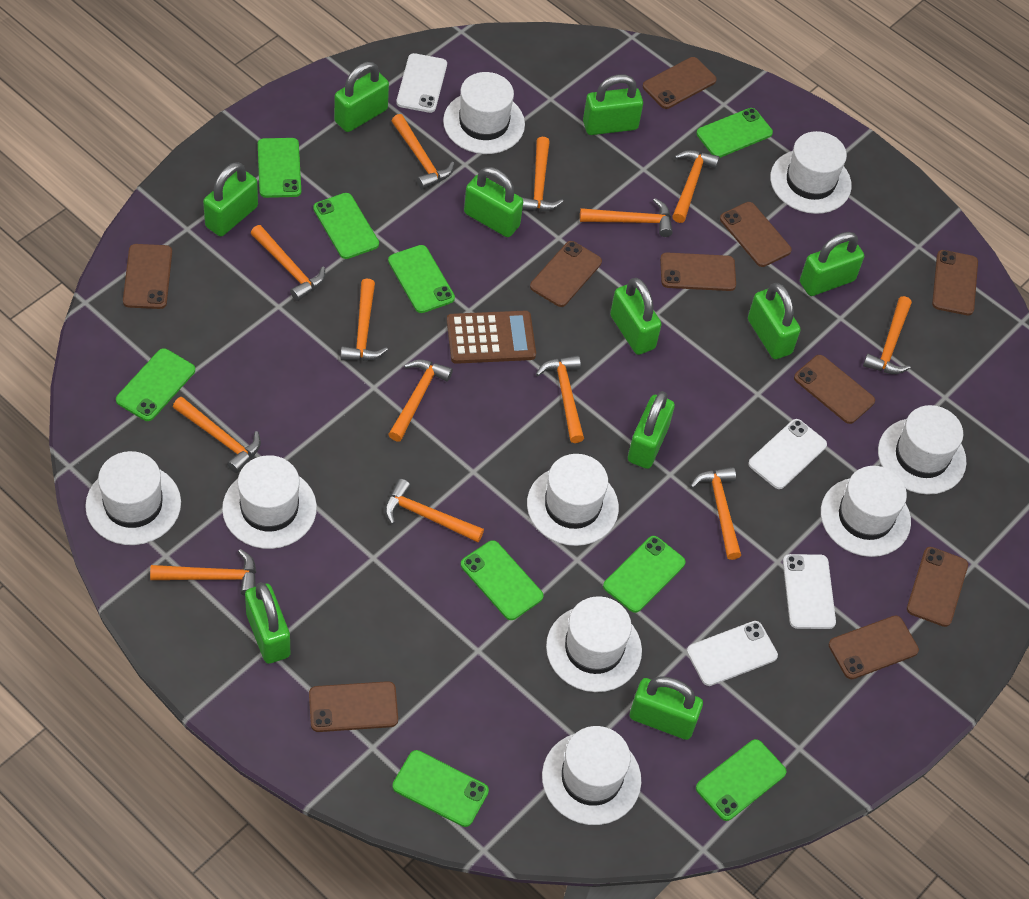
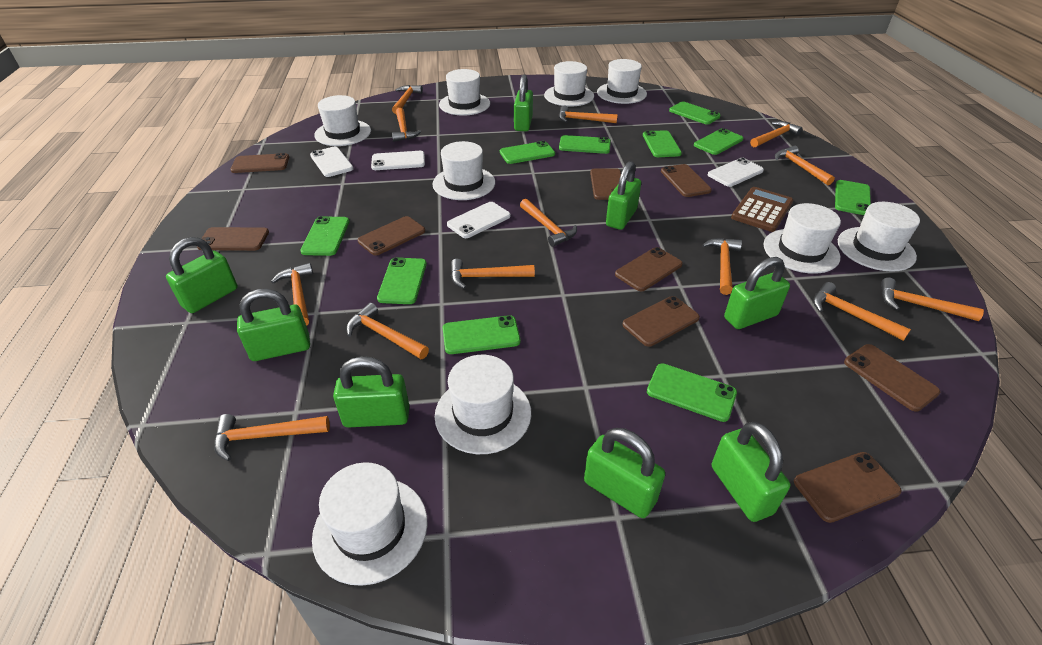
brown phone: 10 -> 9
green padlock: 10 -> 8
green phone: 9 -> 10

